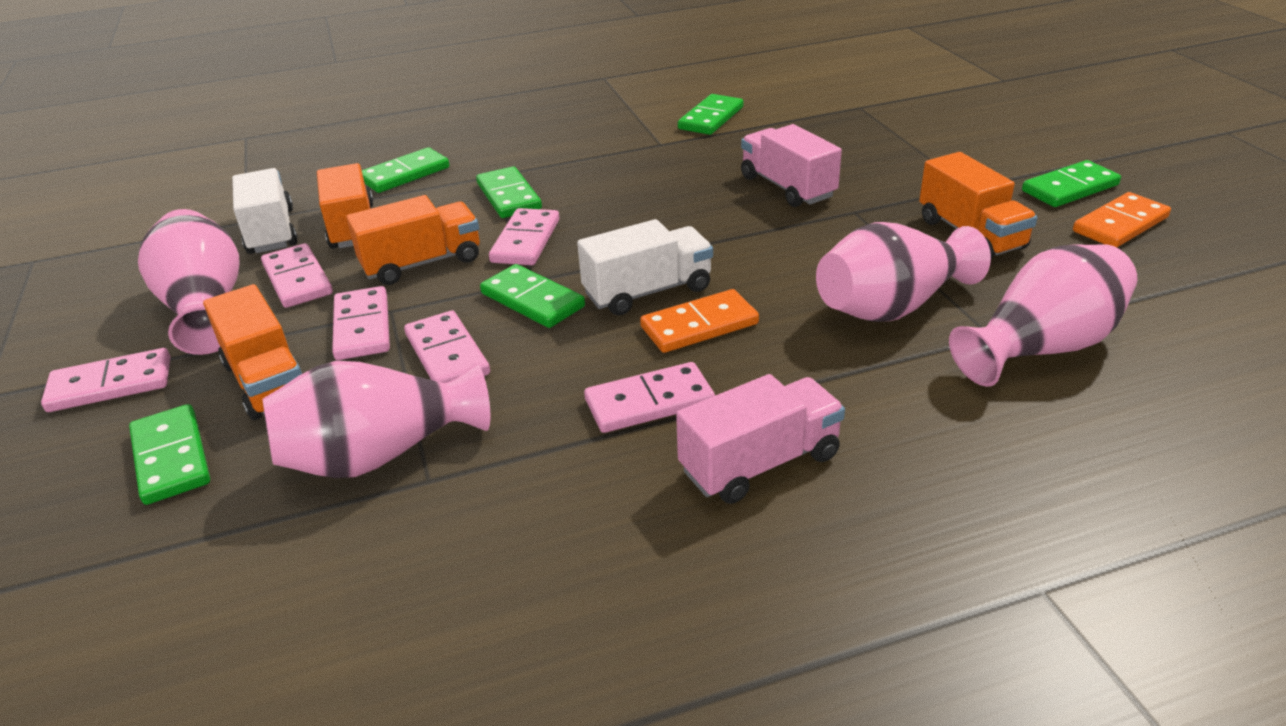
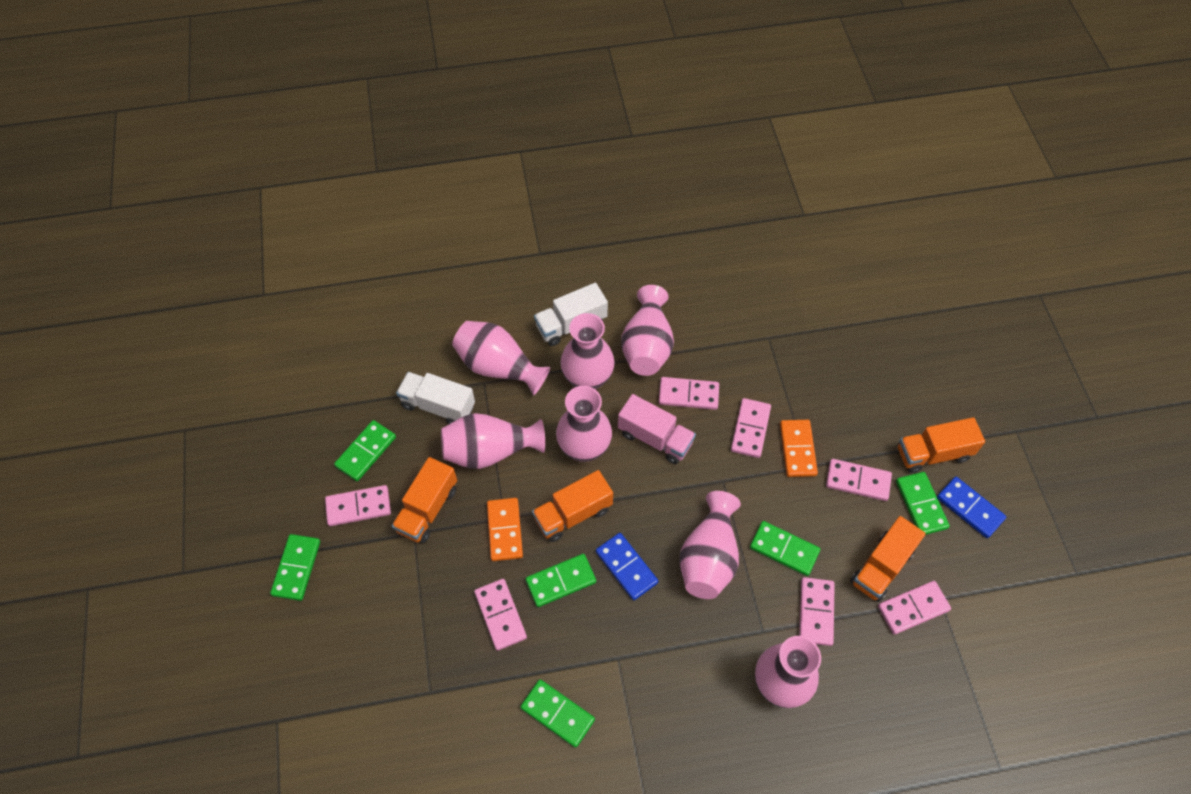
blue domino: 0 -> 2
pink domino: 6 -> 7
pink truck: 2 -> 1
pink vase: 4 -> 7

